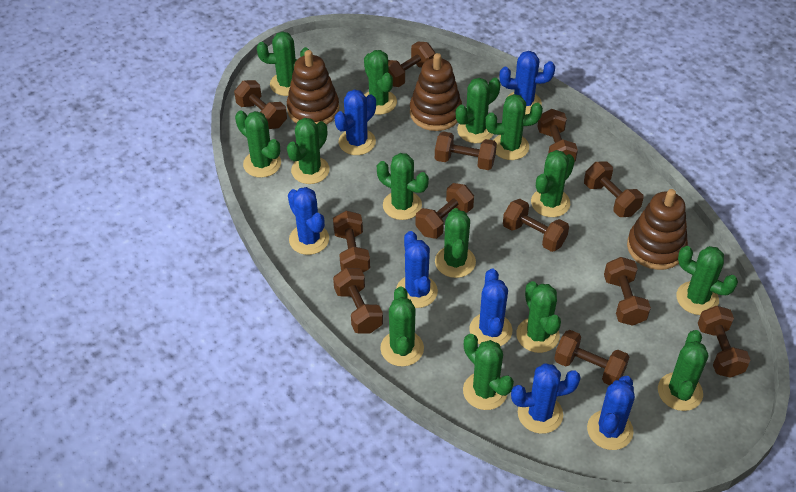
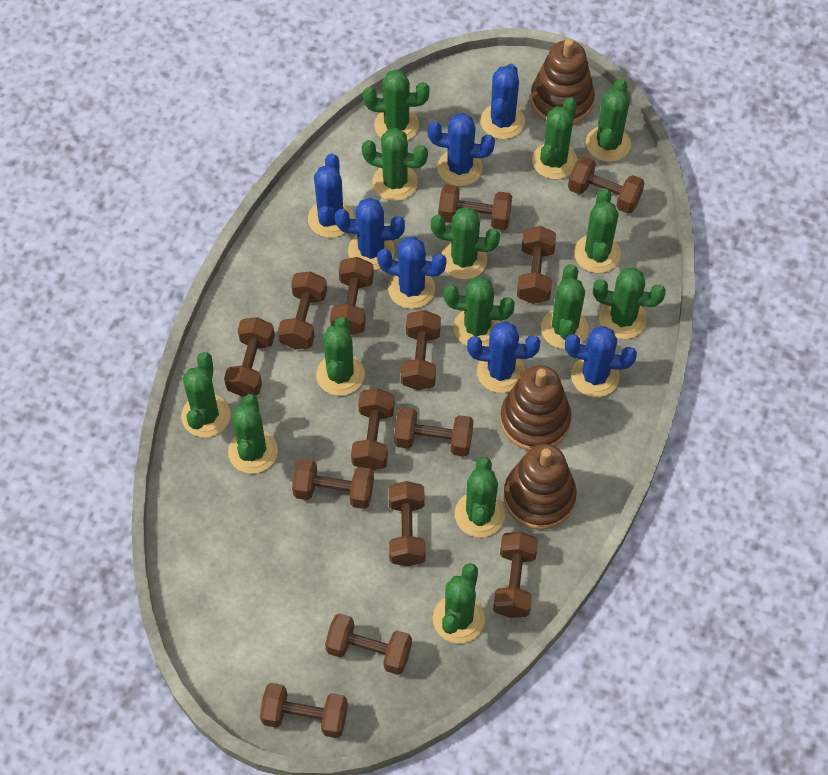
brown dumbbell: 12 -> 14

